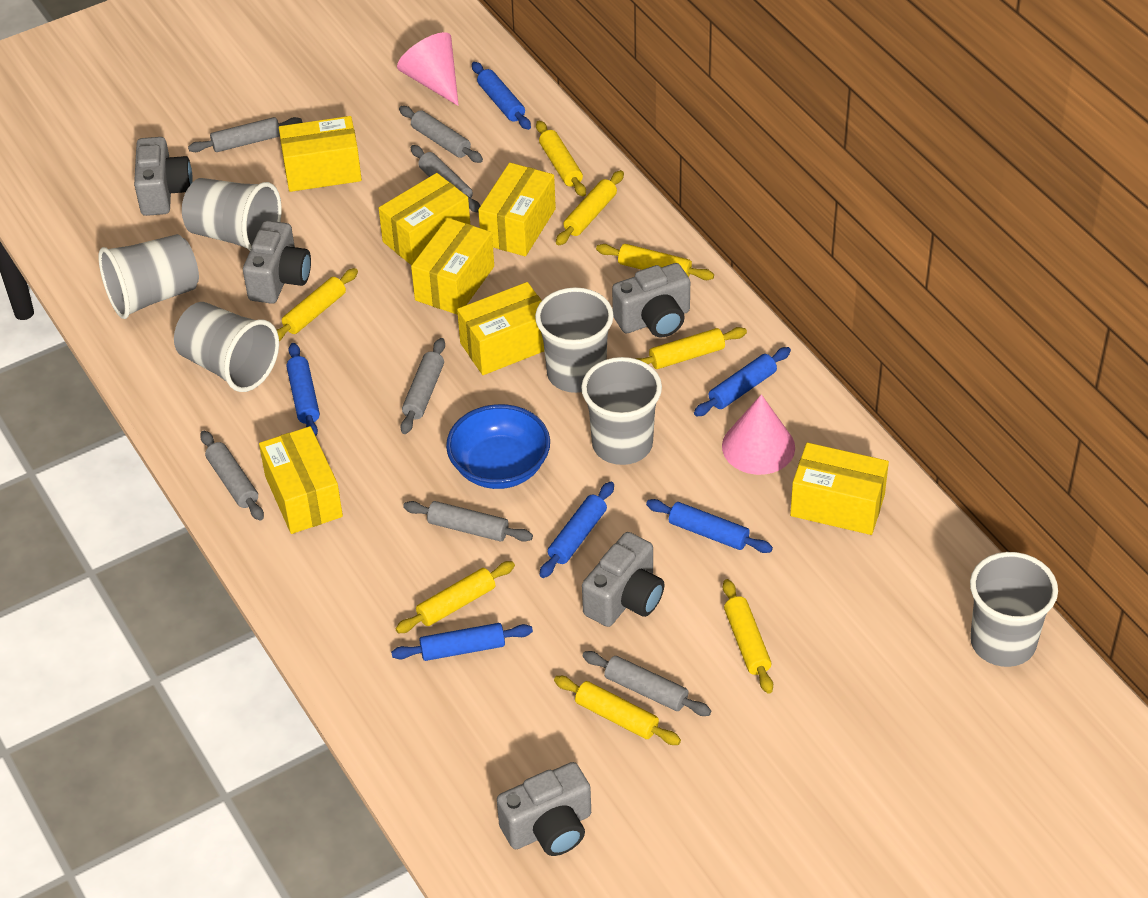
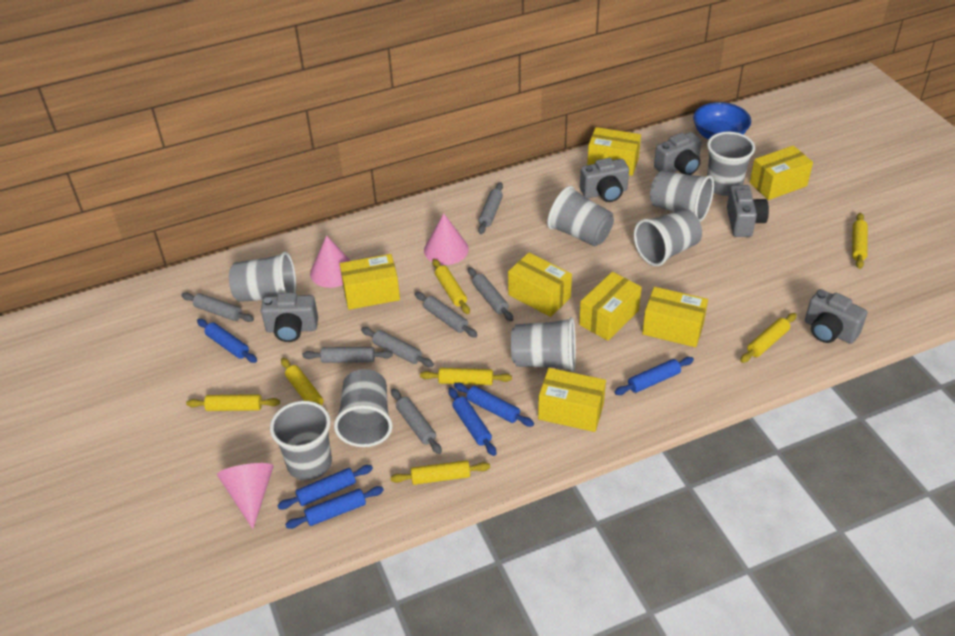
grey cup: 6 -> 8
pink cone: 2 -> 3
yellow rolling pin: 8 -> 7

